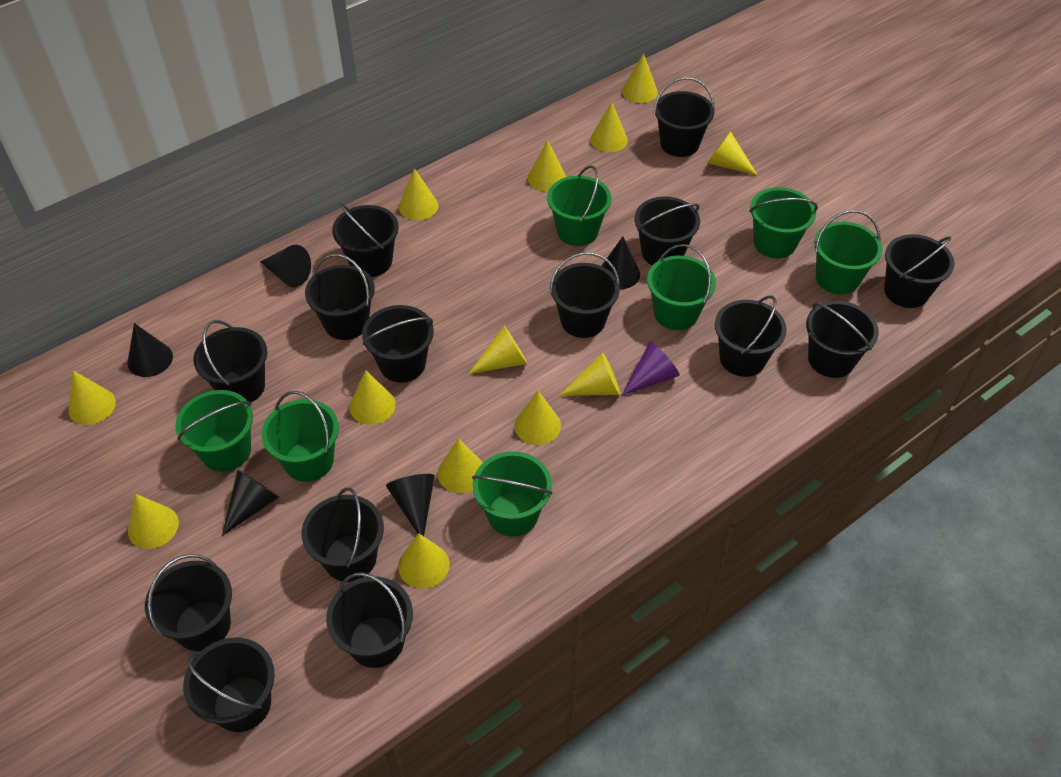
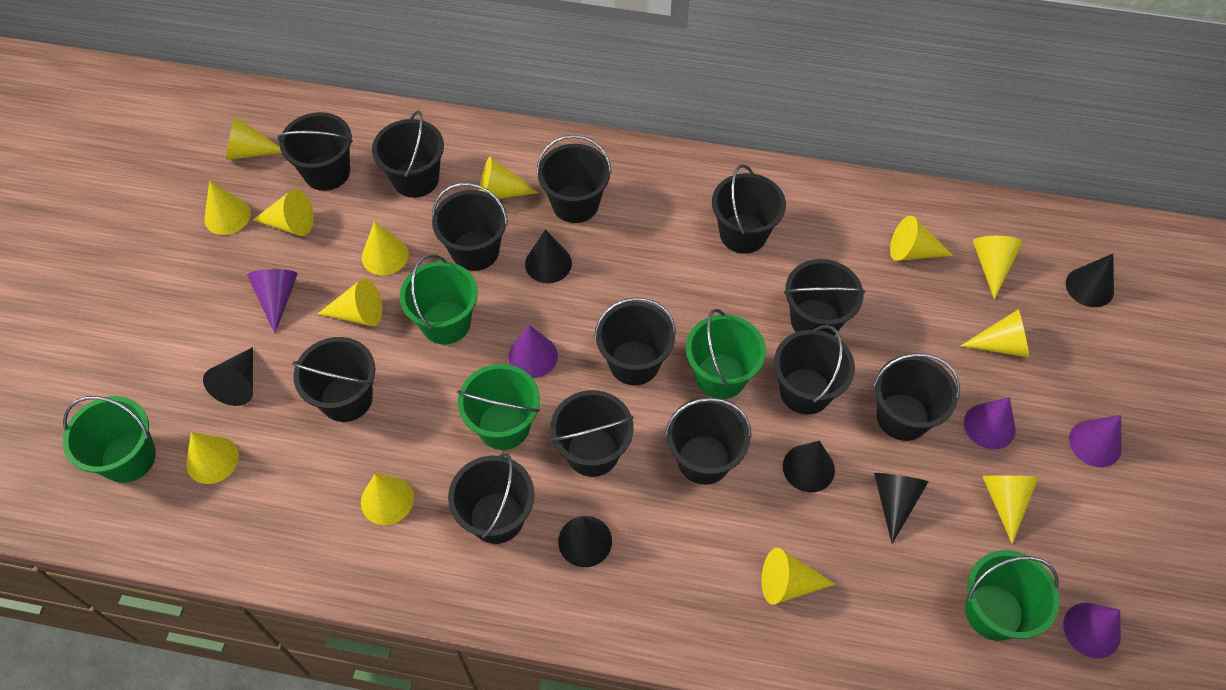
black bucket: 14 -> 13
black cone: 5 -> 6
green bucket: 7 -> 5
purple cone: 1 -> 5

